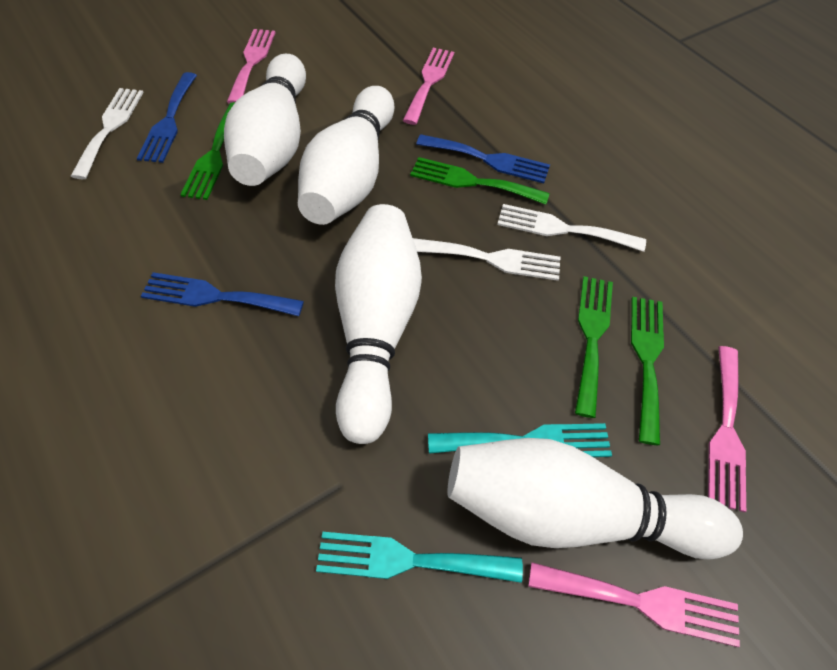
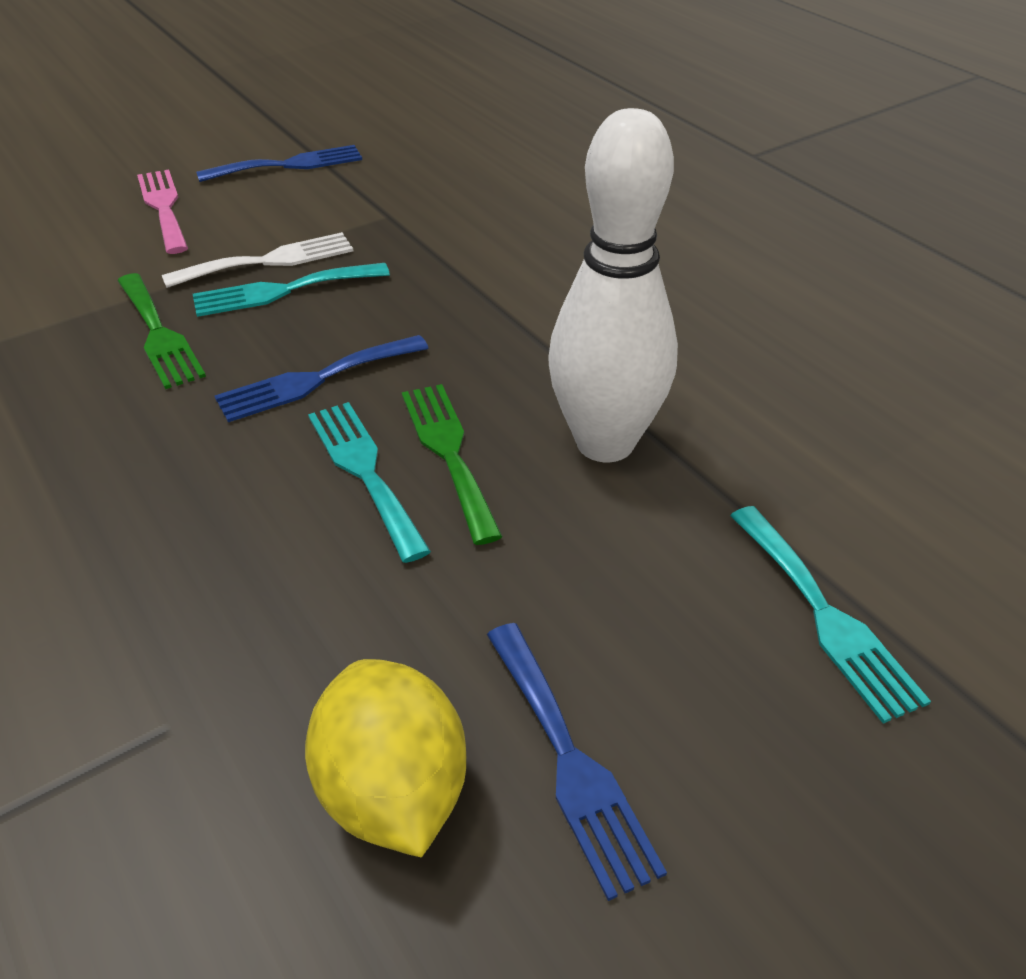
green fork: 4 -> 2
pink fork: 4 -> 1
turquoise fork: 2 -> 3
white bowling pin: 4 -> 1
white fork: 3 -> 1
yellow lemon: 0 -> 1

